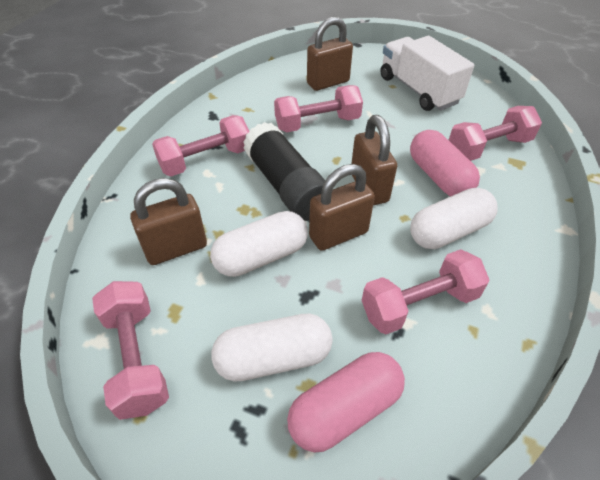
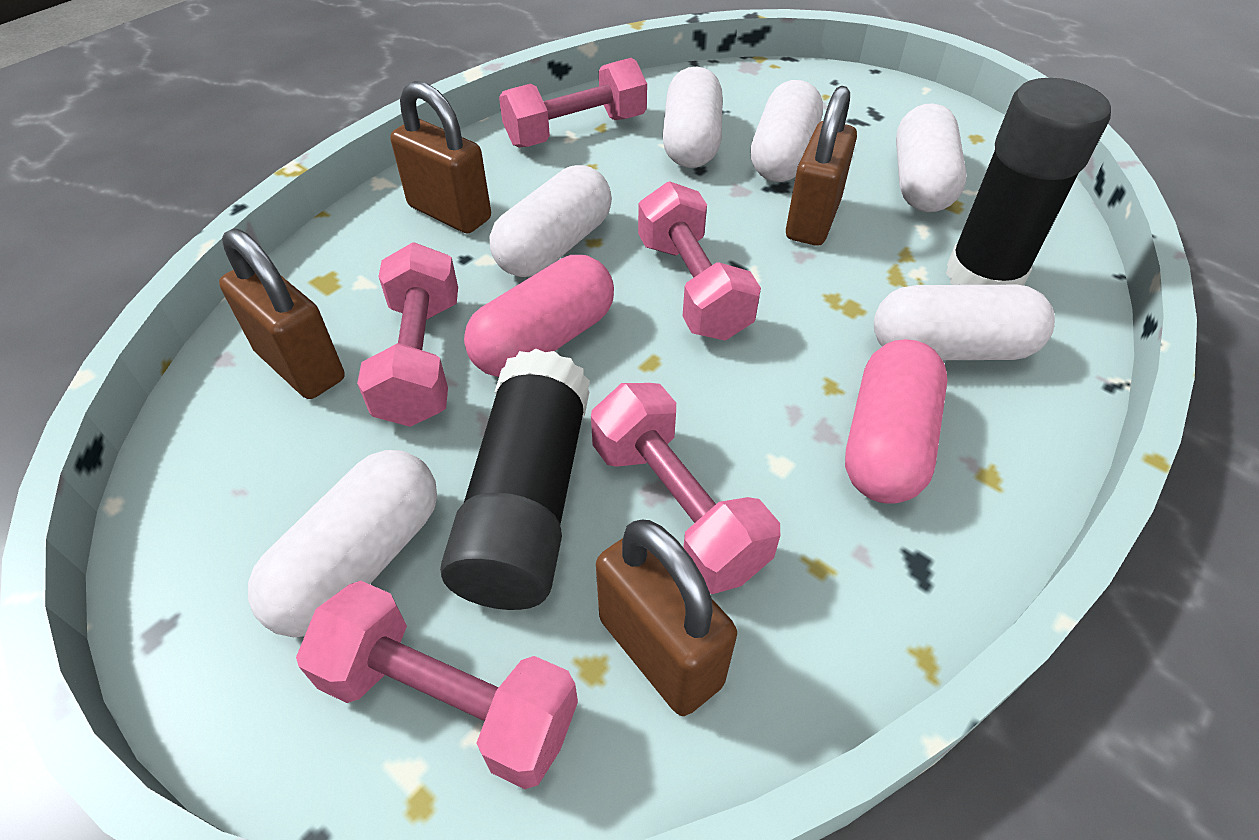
black glue stick: 1 -> 2
white capsule: 3 -> 6
white truck: 1 -> 0

